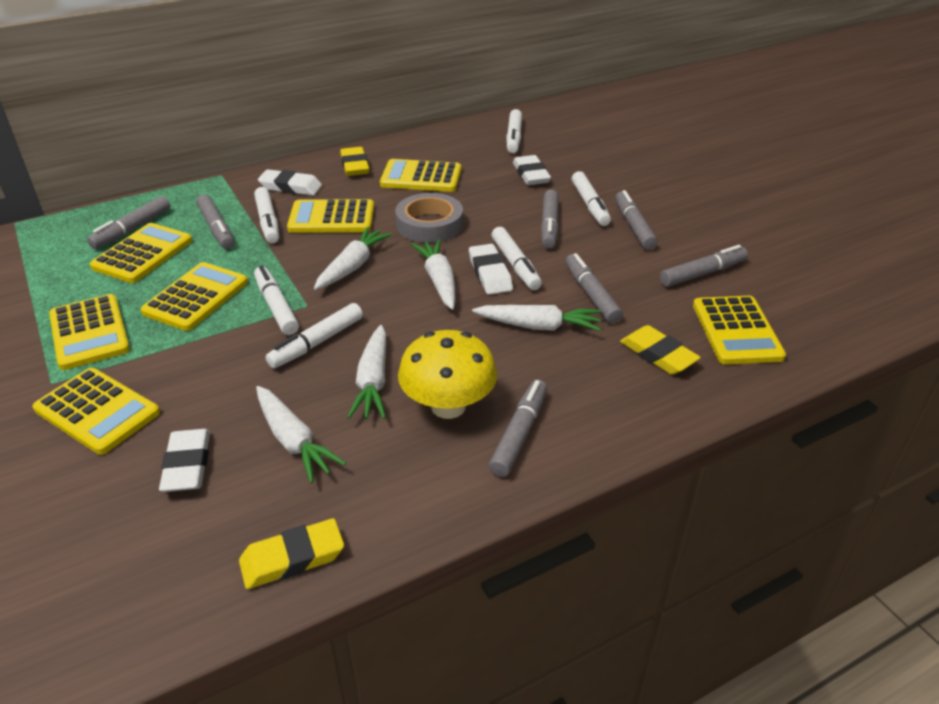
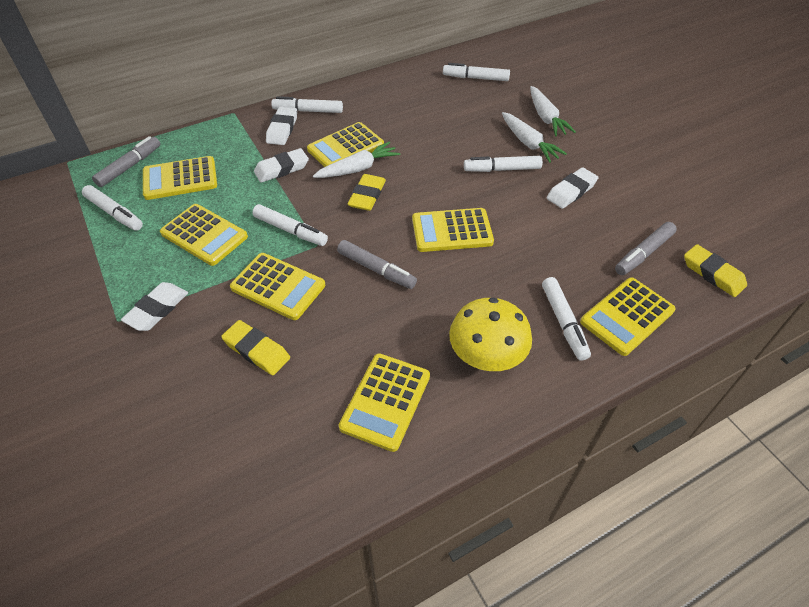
grey marker: 7 -> 3
grey tape: 1 -> 0
white carrot: 5 -> 3

